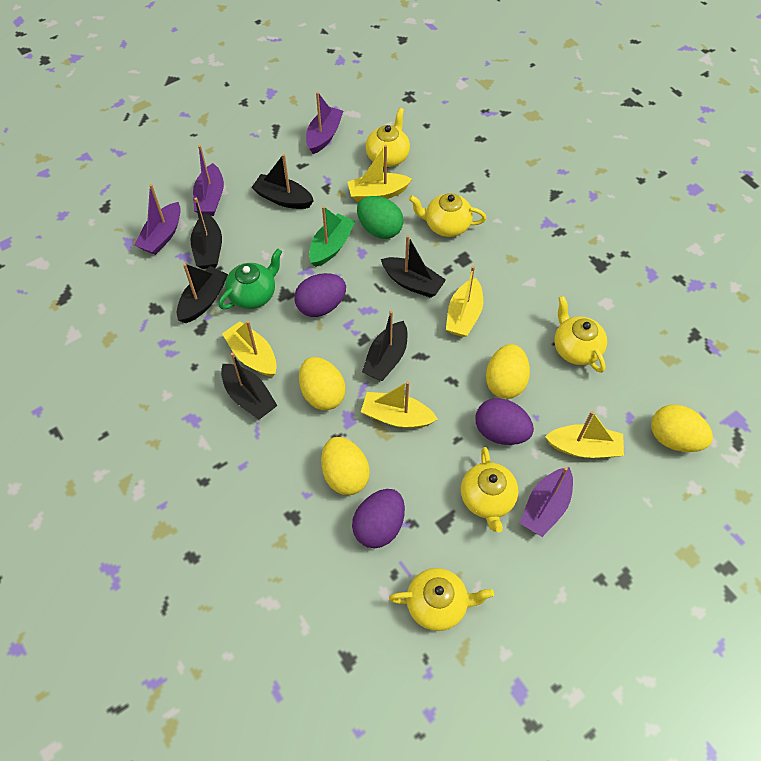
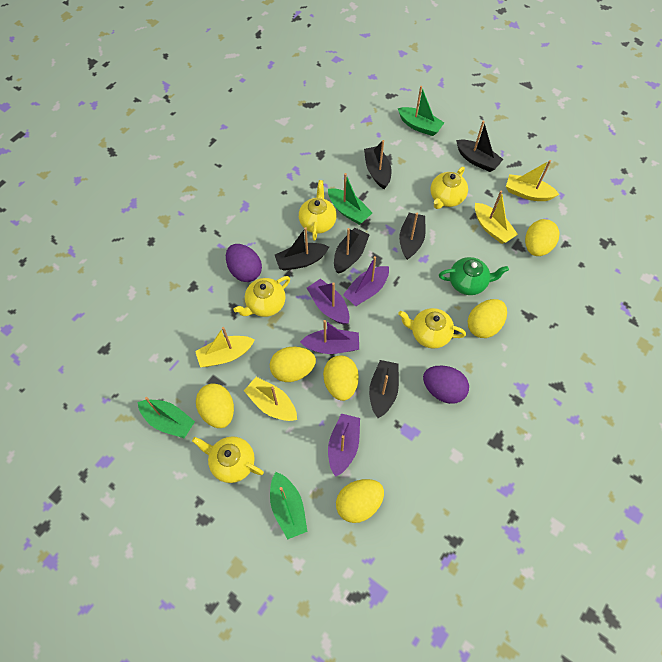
green boat: 1 -> 4
green egg: 1 -> 0
purple egg: 3 -> 2
yellow boat: 5 -> 4
yellow egg: 4 -> 6

